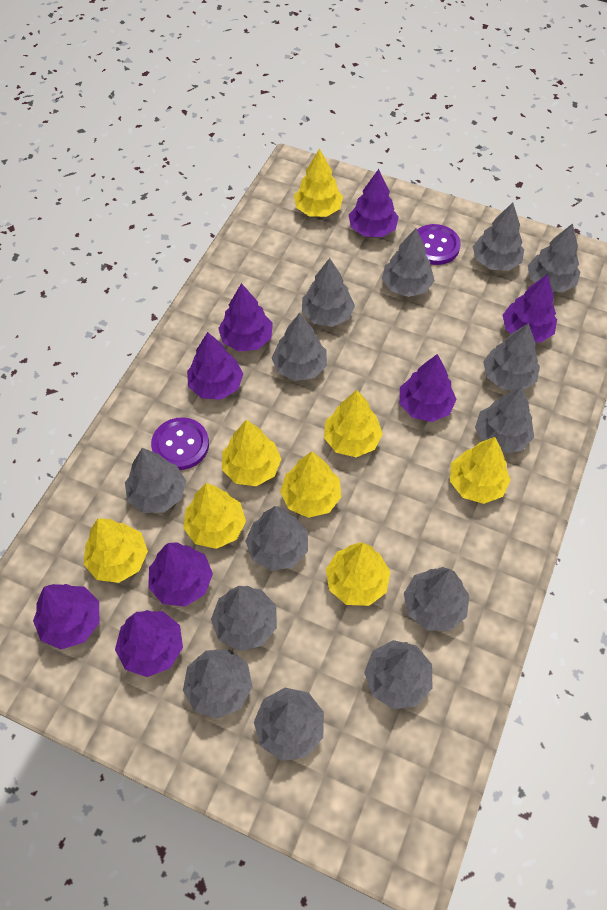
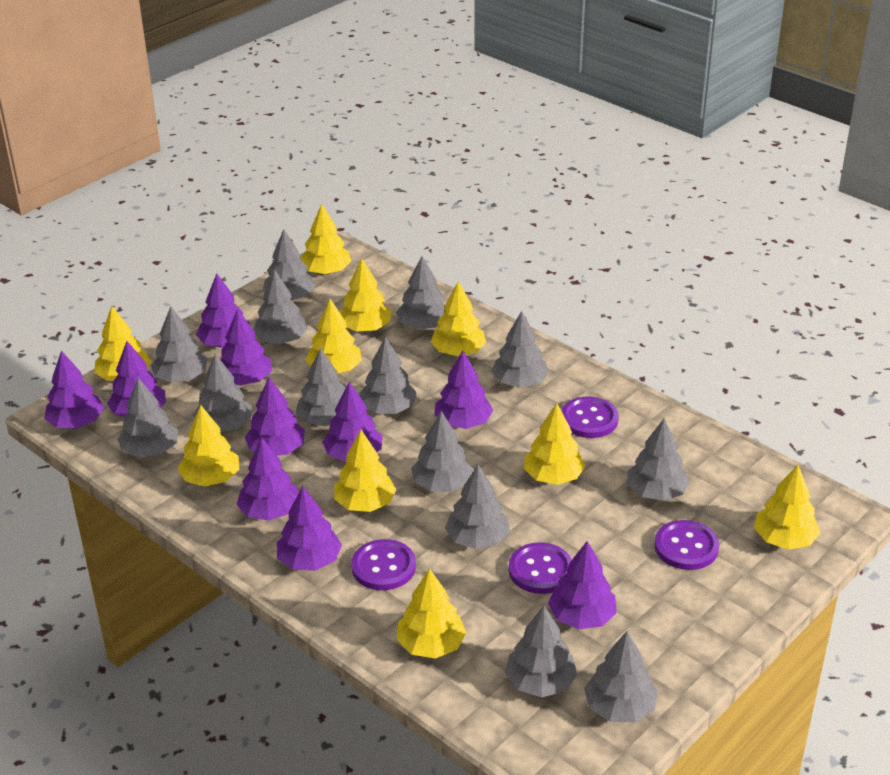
purple button: 2 -> 4
purple tree: 8 -> 10
yellow tree: 8 -> 10

